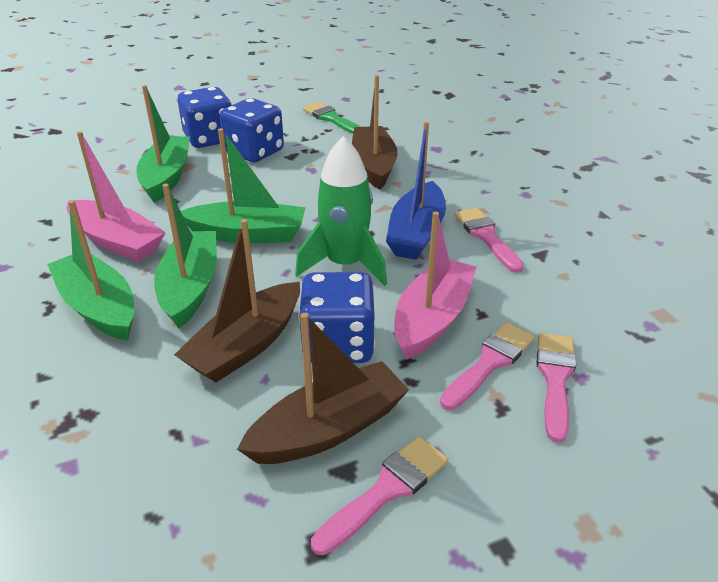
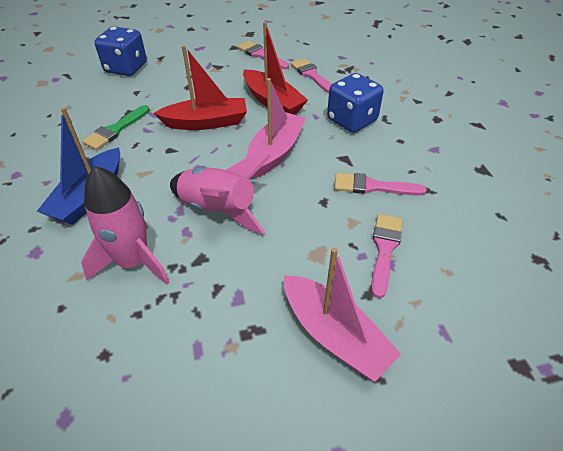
blue dice: 3 -> 2
brown boat: 3 -> 0
green boat: 4 -> 0
green rocket: 1 -> 0
pink rocket: 0 -> 2
red boat: 0 -> 2

